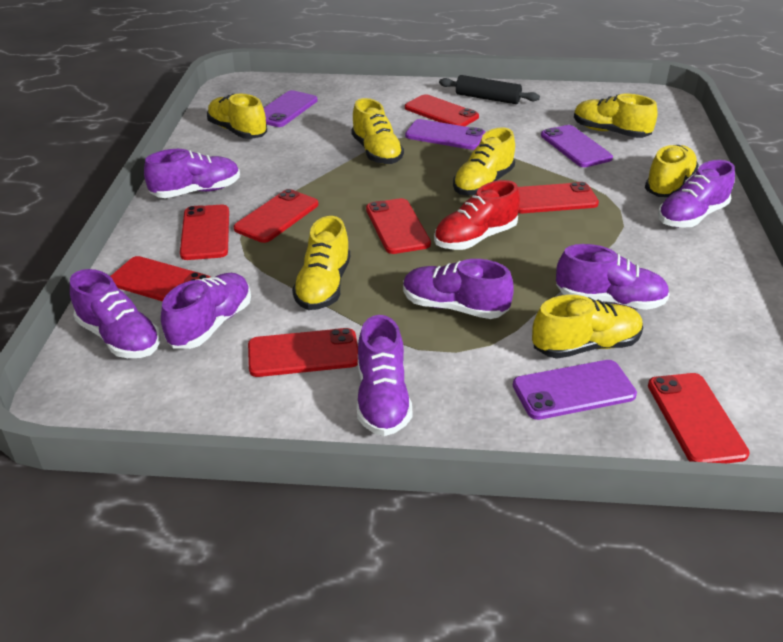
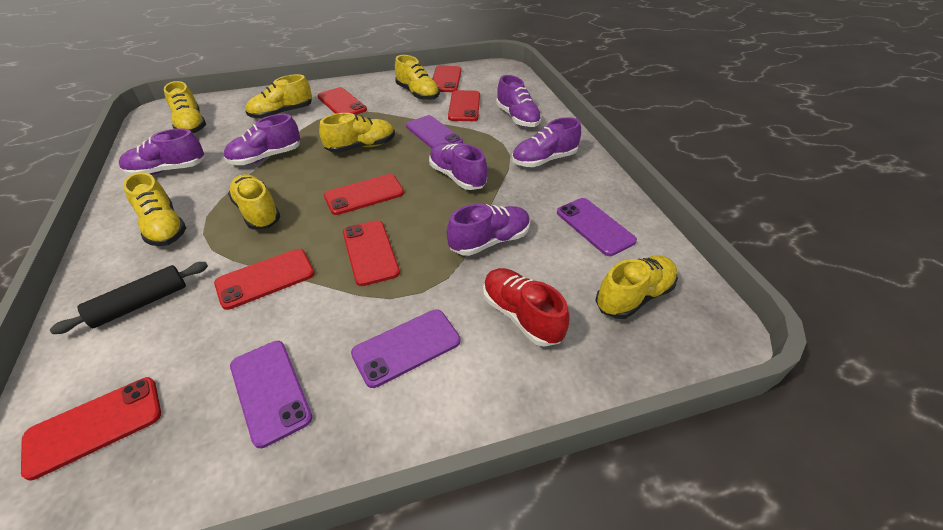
purple shoe: 7 -> 6
red phone: 8 -> 7

